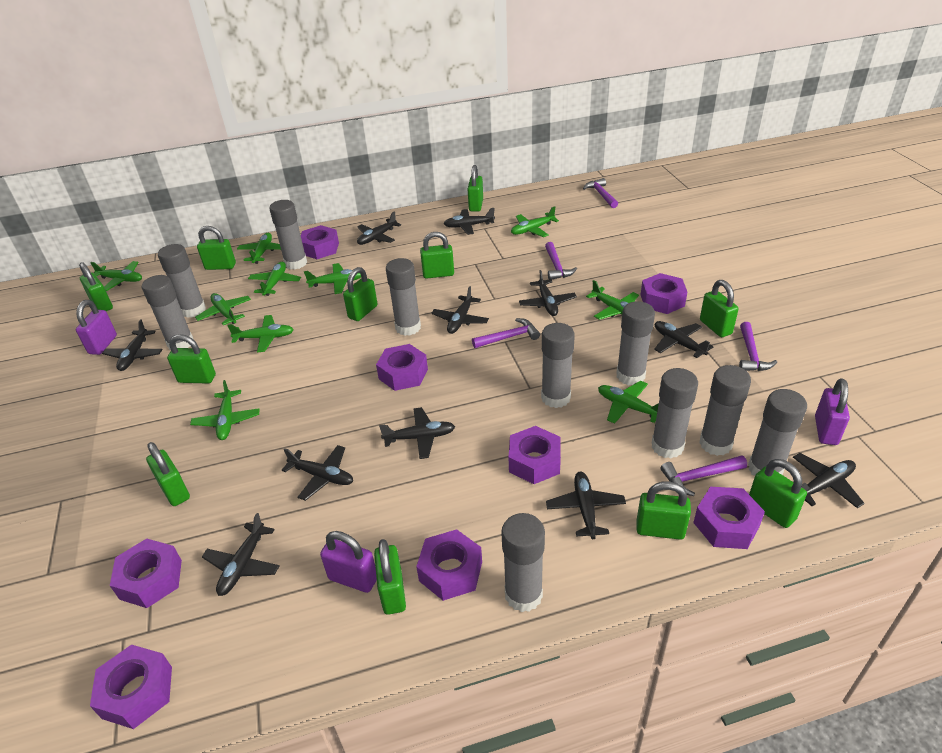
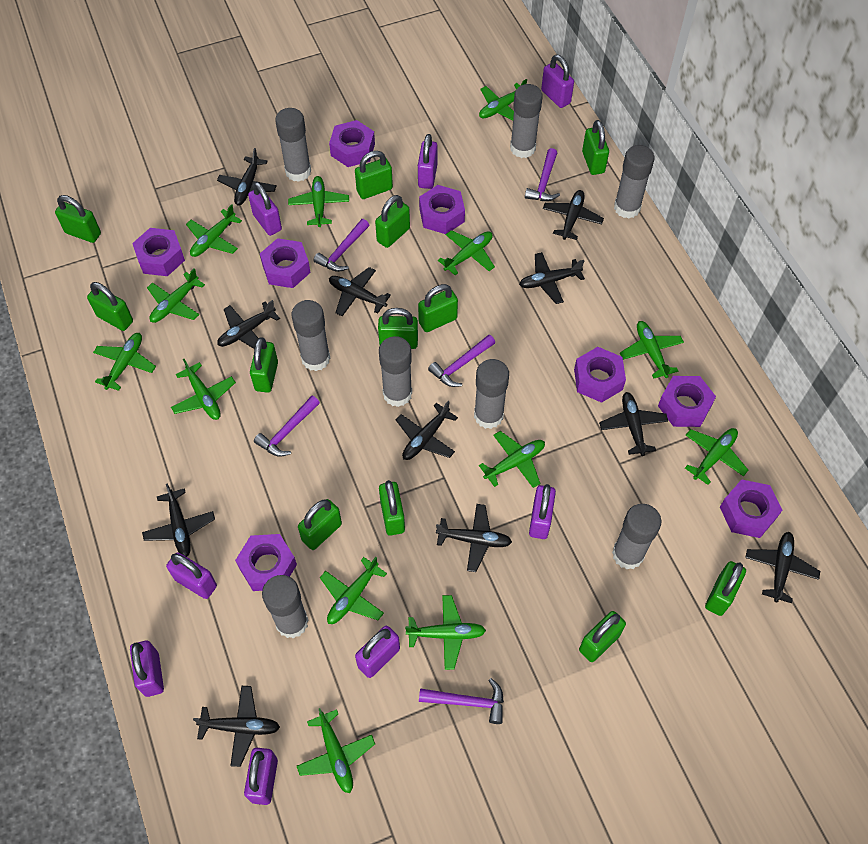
green padlock: 11 -> 12
green plane: 10 -> 13
grey glue stick: 10 -> 8
purple padlock: 3 -> 8

